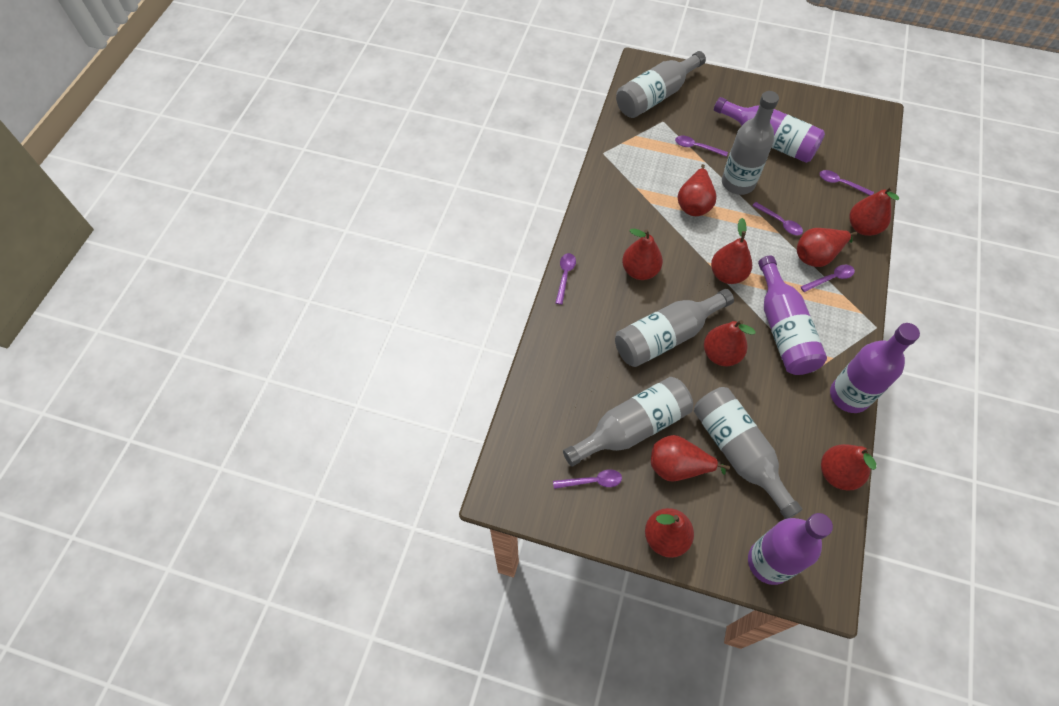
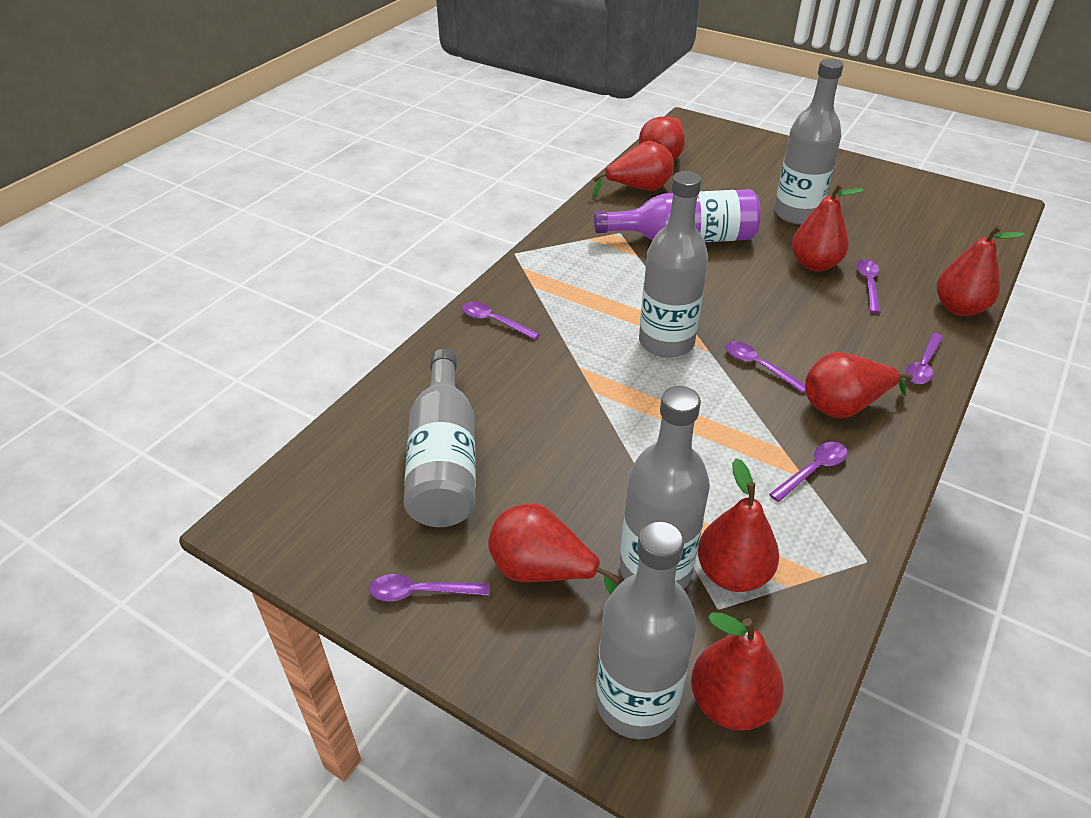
purple bottle: 4 -> 1
red pear: 9 -> 8

